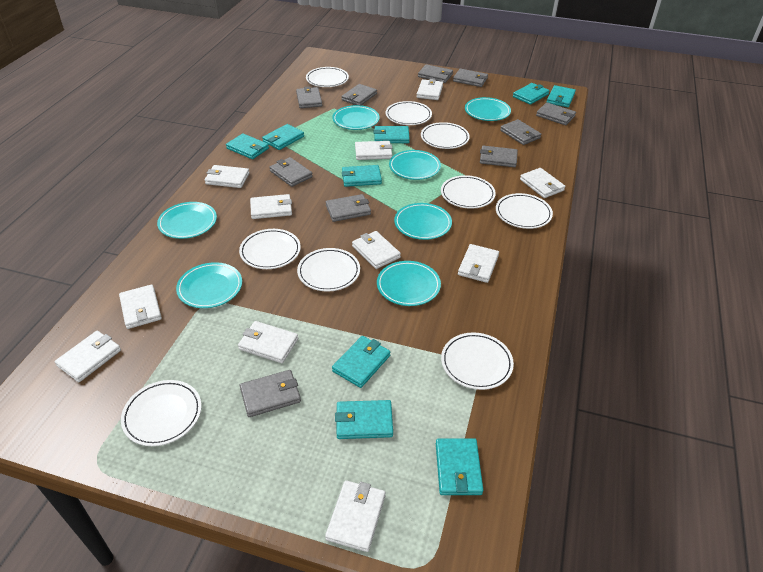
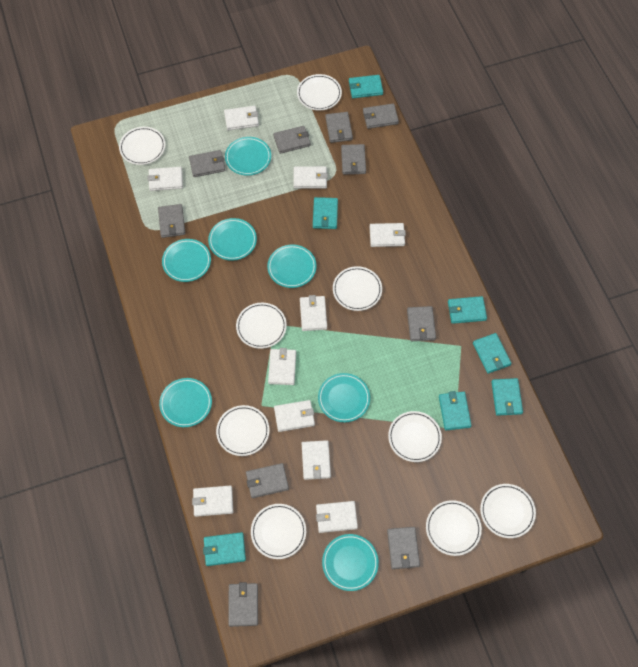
turquoise wallet: 9 -> 7
white wallet: 11 -> 10

